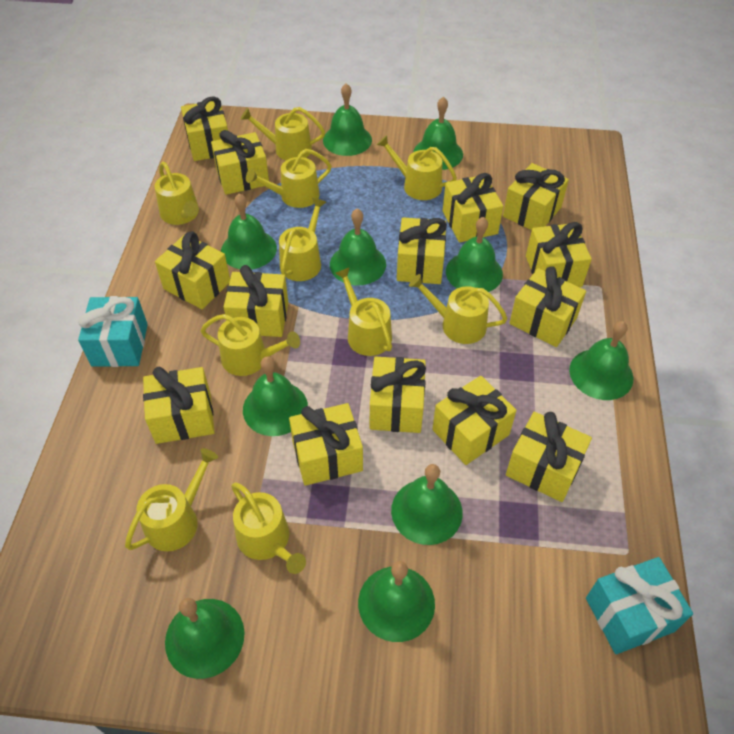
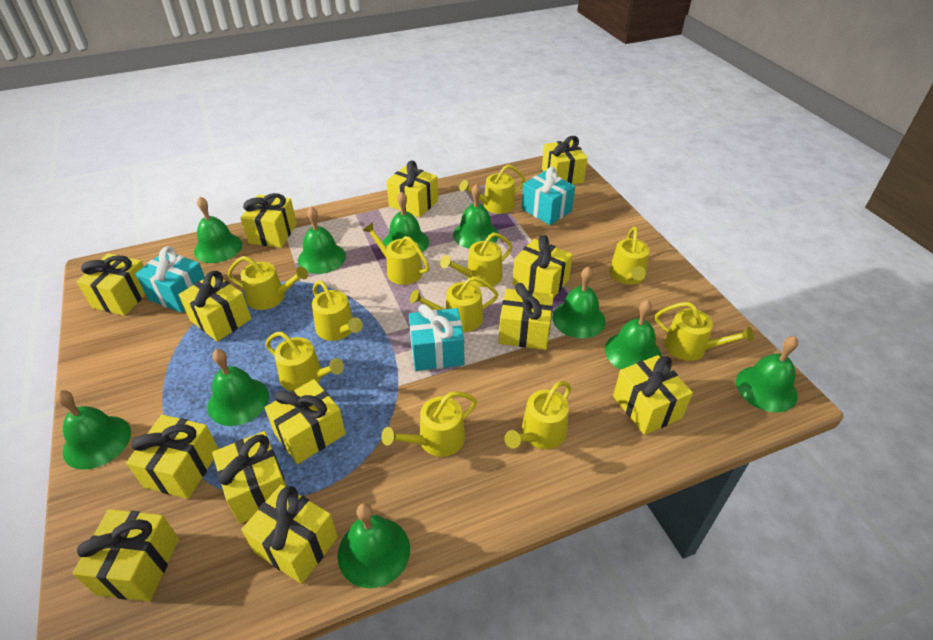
turquoise gift: 2 -> 3
yellow gift: 14 -> 13
yellow watering can: 10 -> 11

